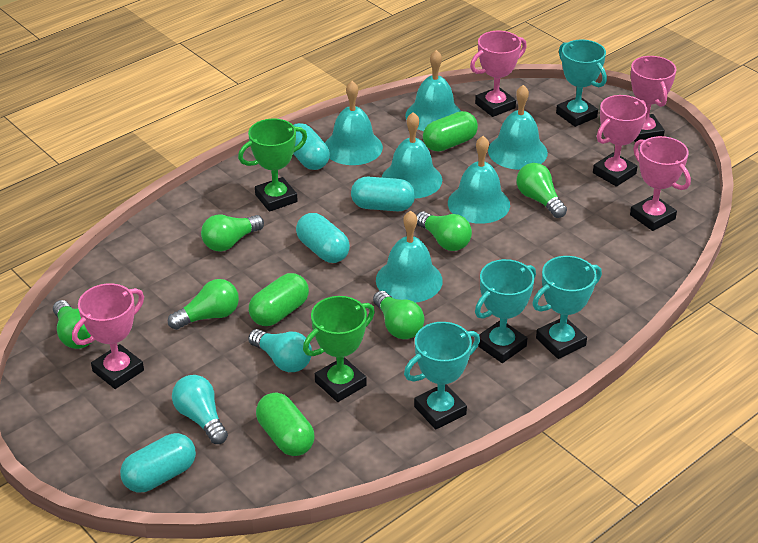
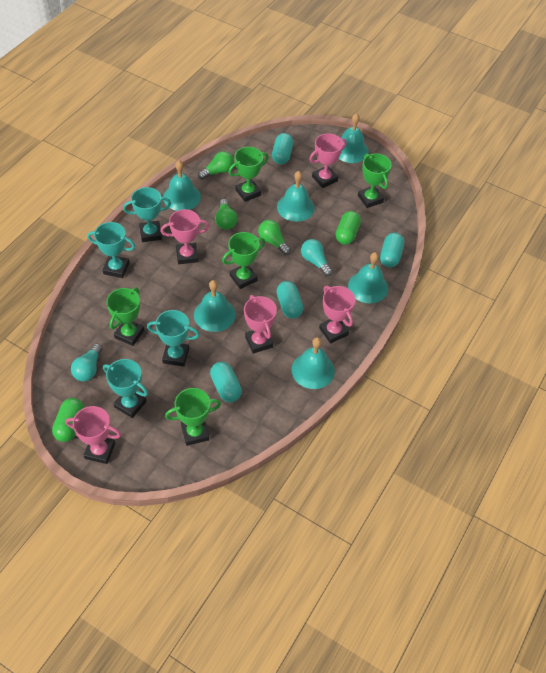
green capsule: 3 -> 2
green light bulb: 6 -> 3
green trophy: 2 -> 5

